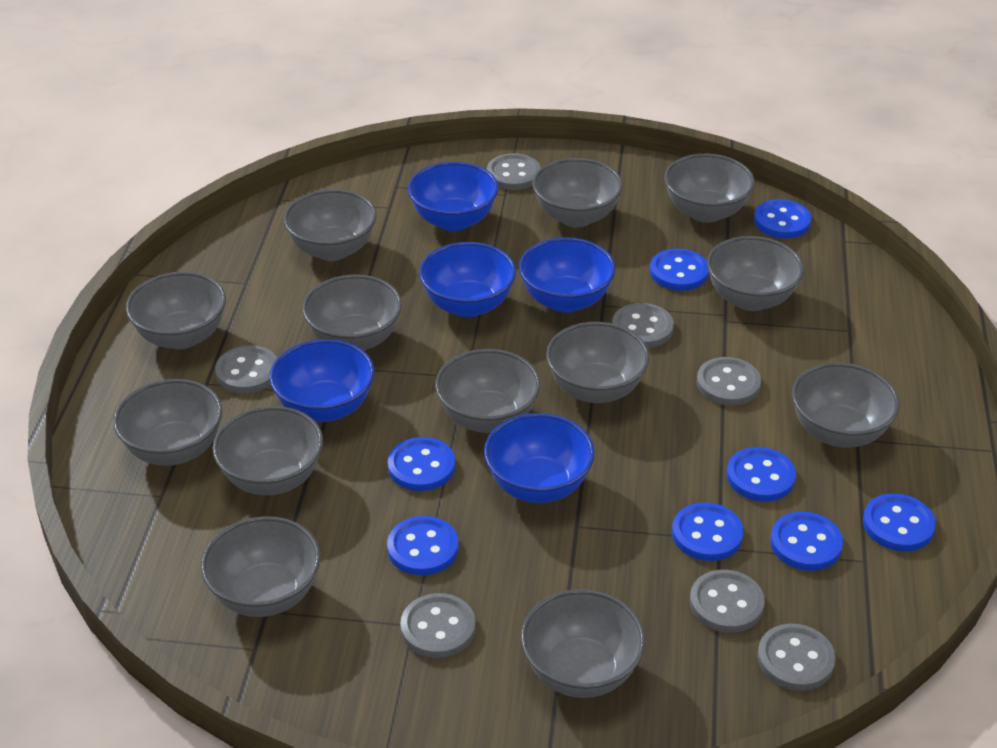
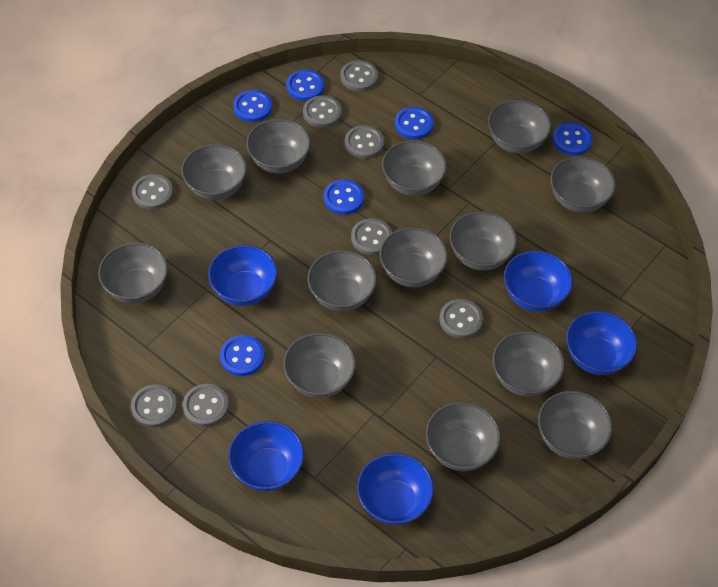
blue button: 8 -> 6
grey button: 7 -> 8

